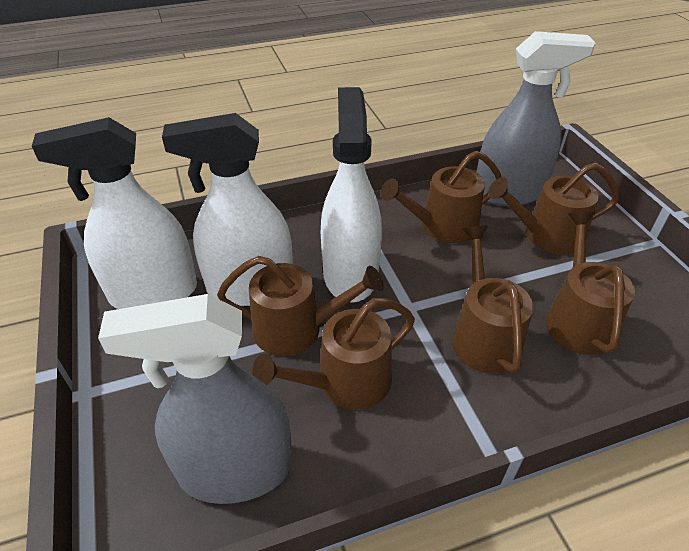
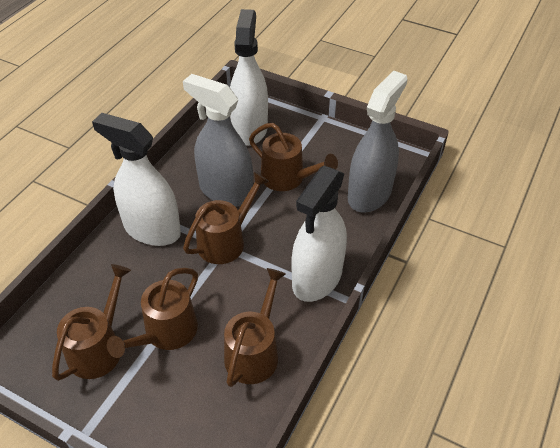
brown watering can: 6 -> 5

